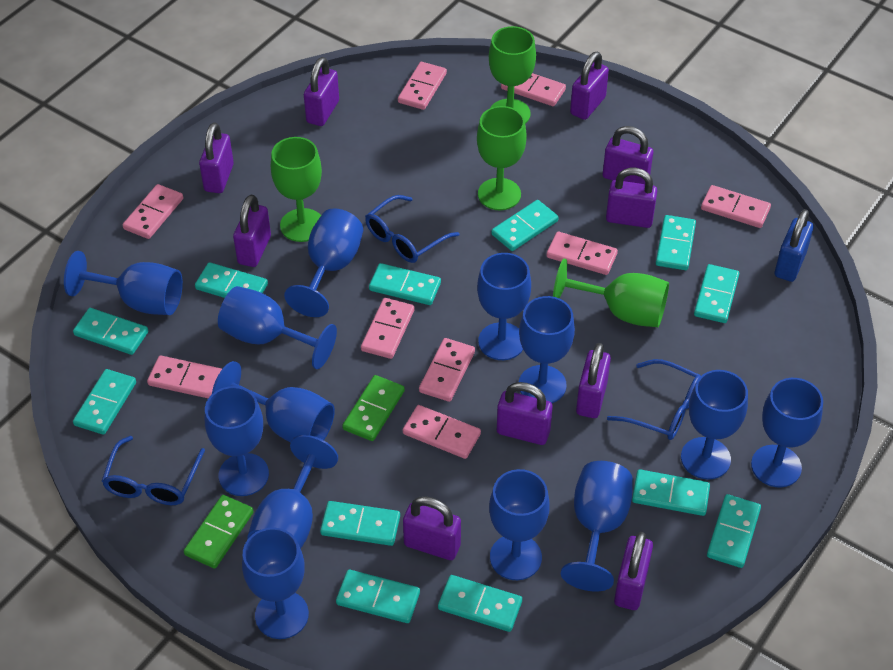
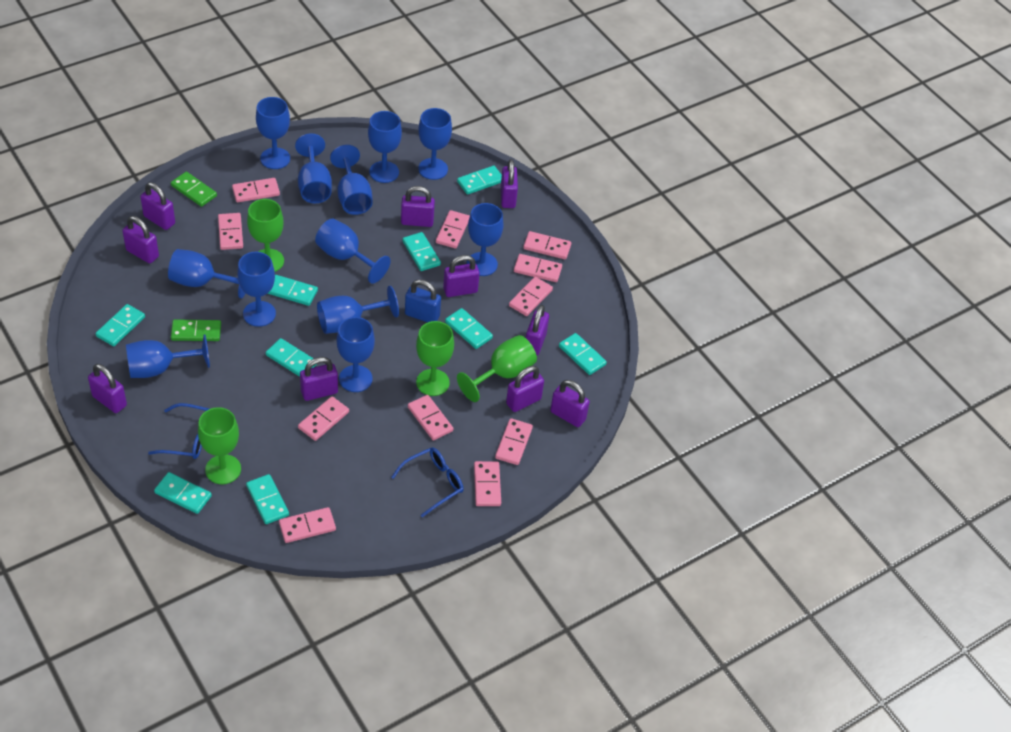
blue glasses: 3 -> 2
blue goblet: 13 -> 12
pink domino: 9 -> 11
turquoise domino: 12 -> 9

